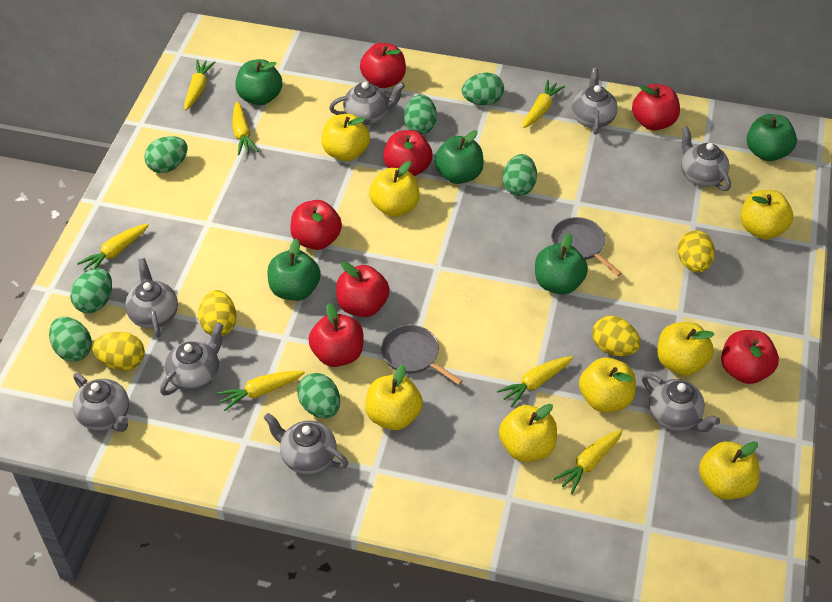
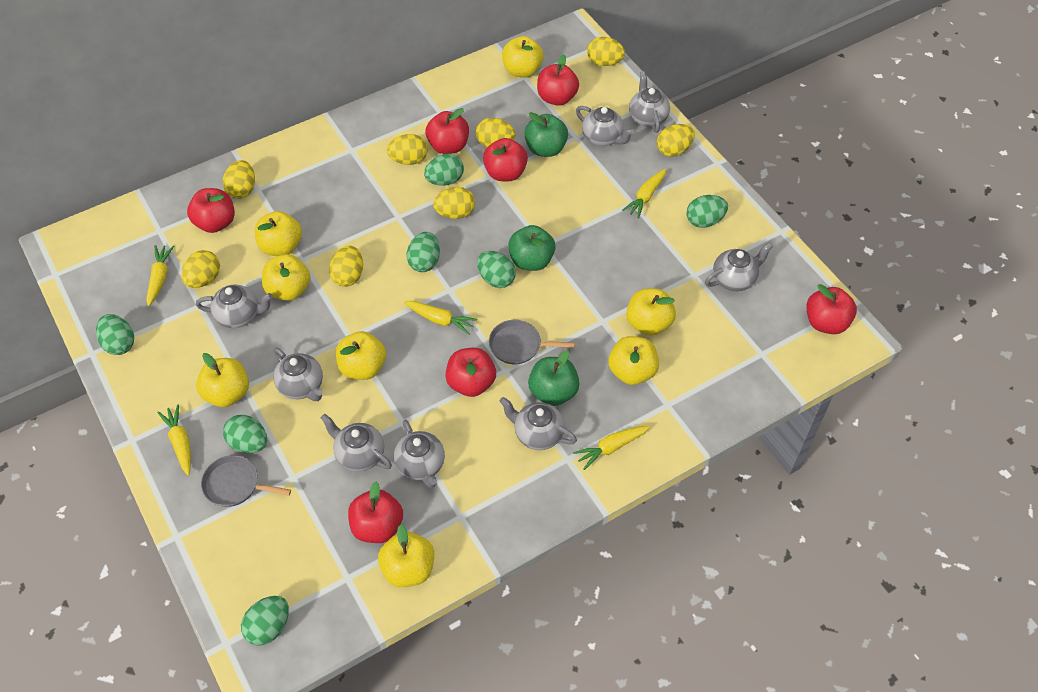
green apple: 5 -> 3
yellow carrot: 7 -> 5
yellow egg: 4 -> 8

